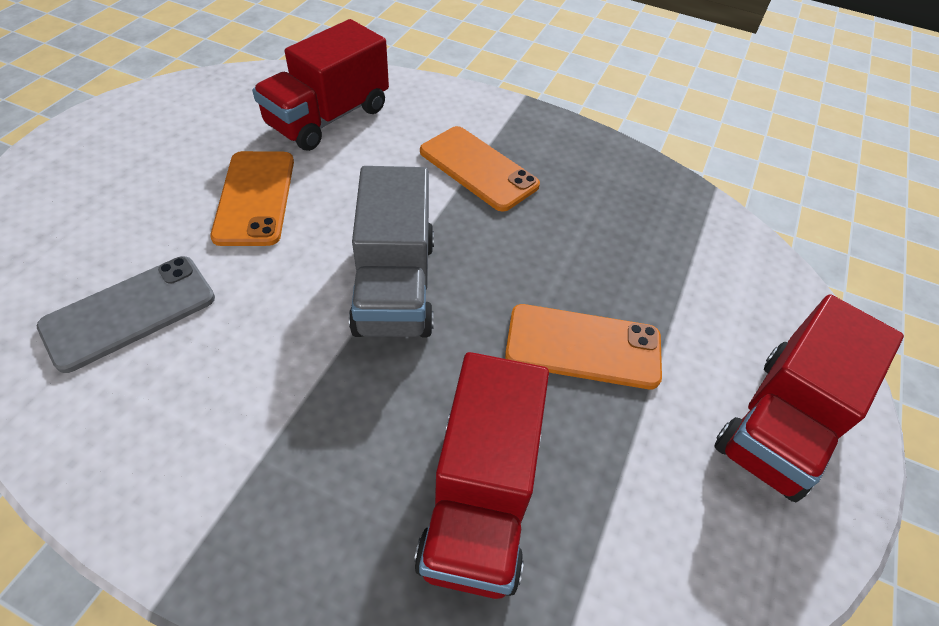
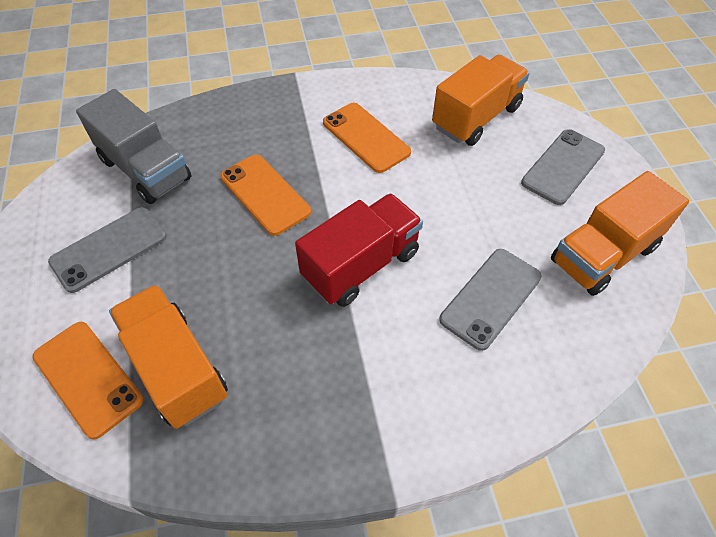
grey phone: 1 -> 3
orange truck: 0 -> 3
red truck: 3 -> 1

